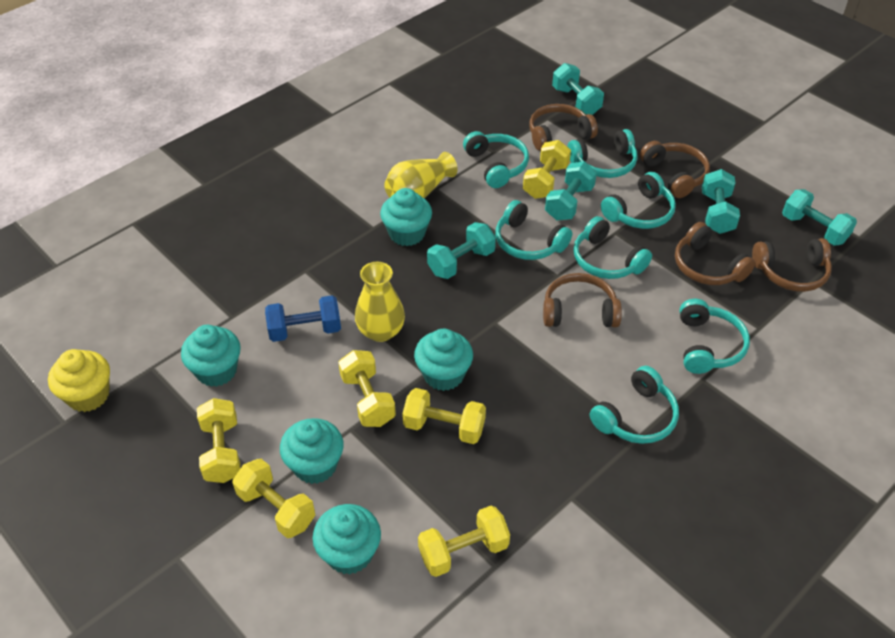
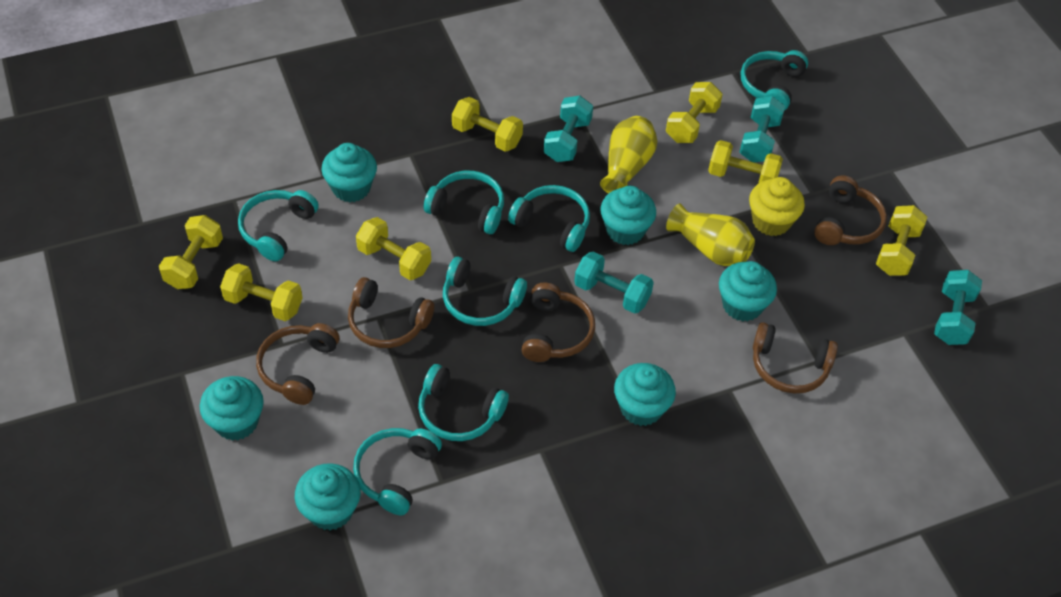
blue dumbbell: 1 -> 0
turquoise cupcake: 5 -> 6
turquoise dumbbell: 5 -> 4
yellow dumbbell: 6 -> 7

